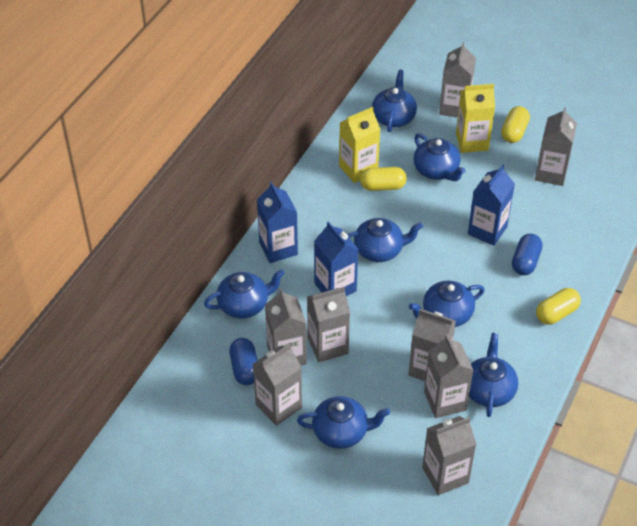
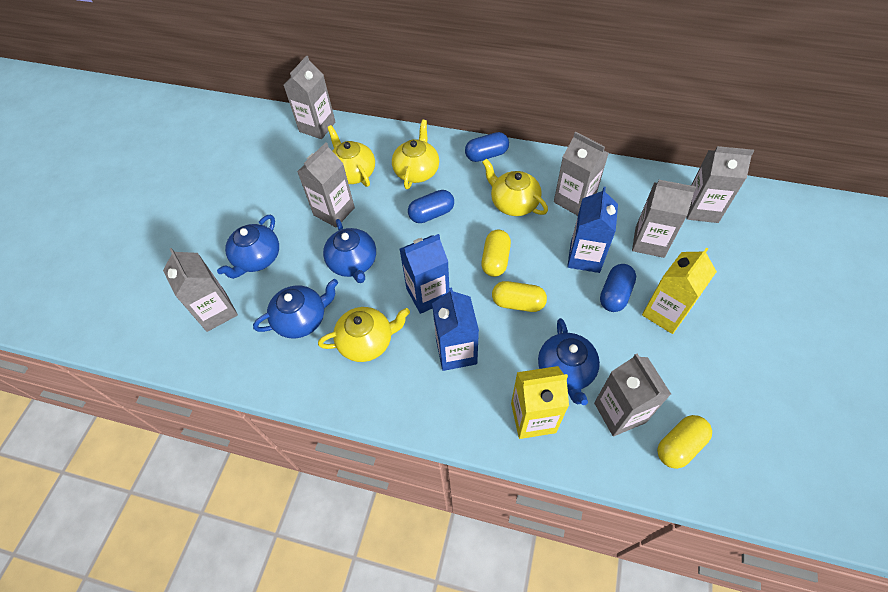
blue capsule: 2 -> 3
blue teapot: 7 -> 4
grey carton: 8 -> 7
yellow teapot: 0 -> 4

